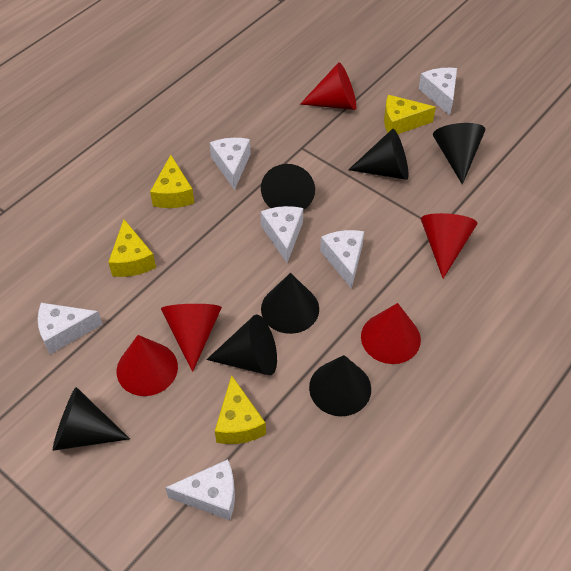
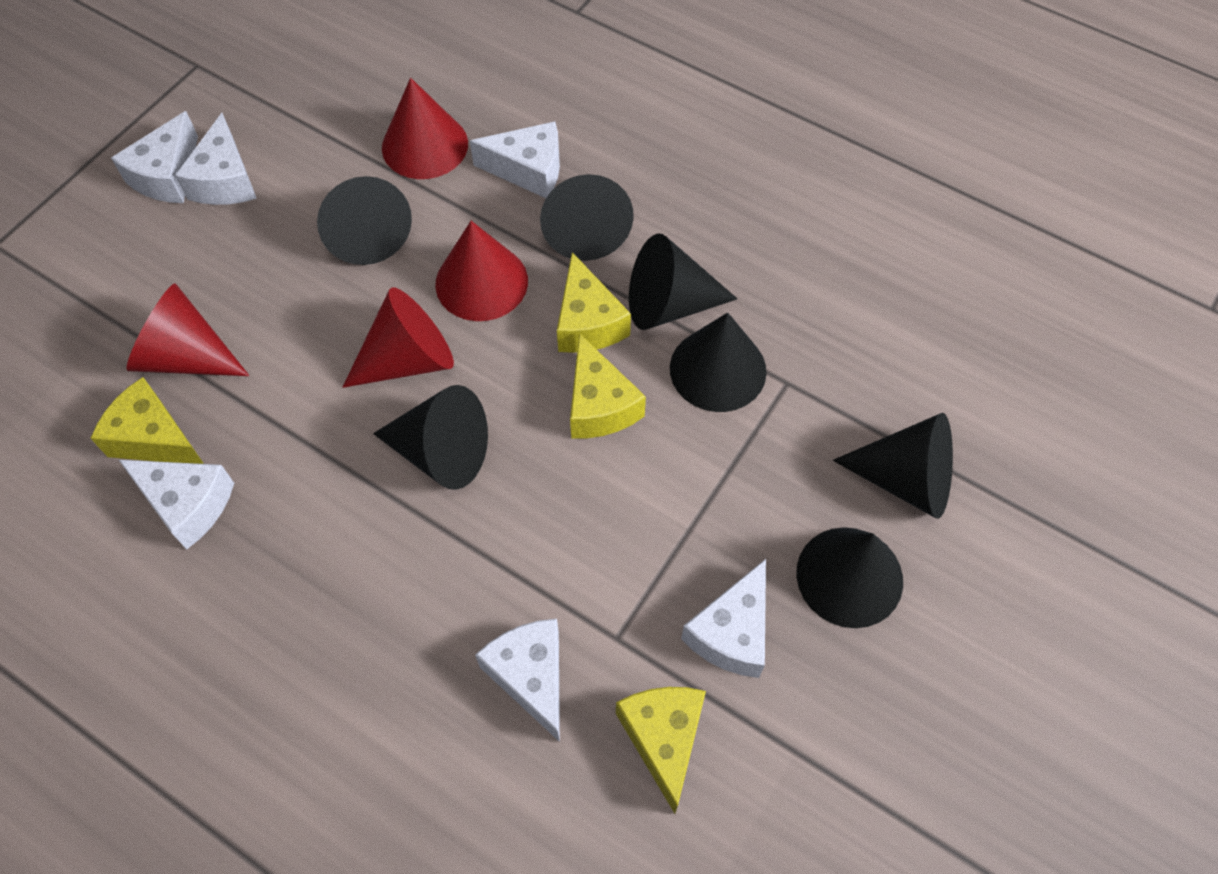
red cone: 5 -> 4

